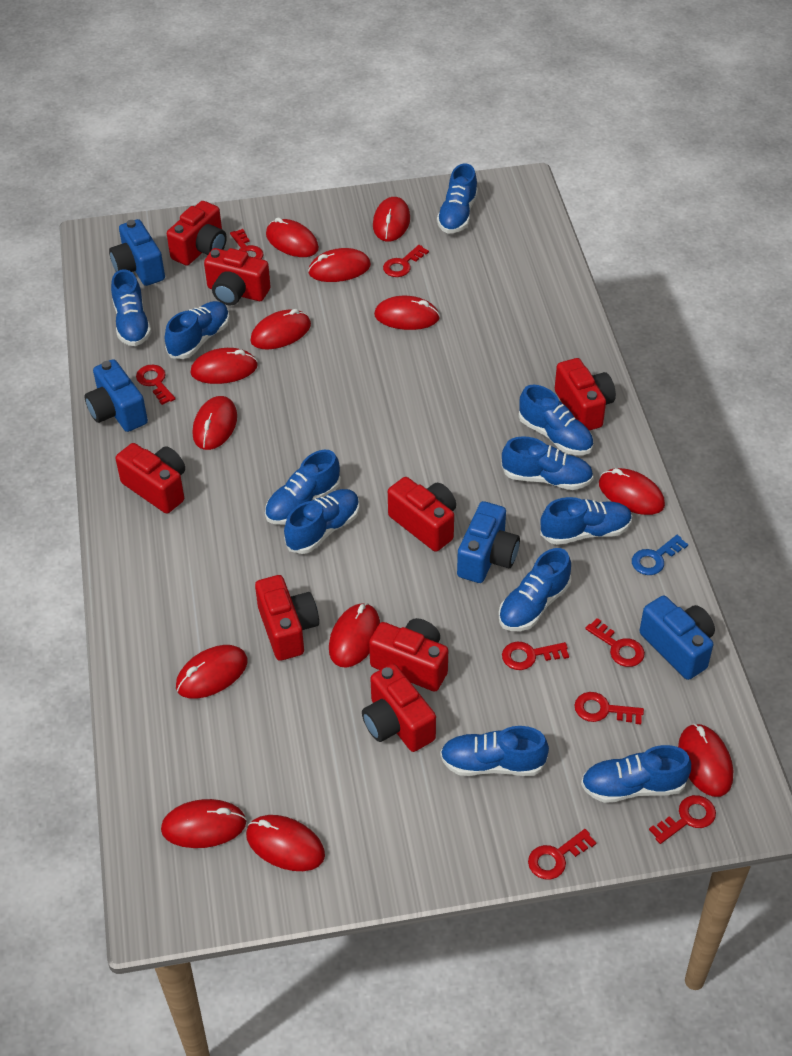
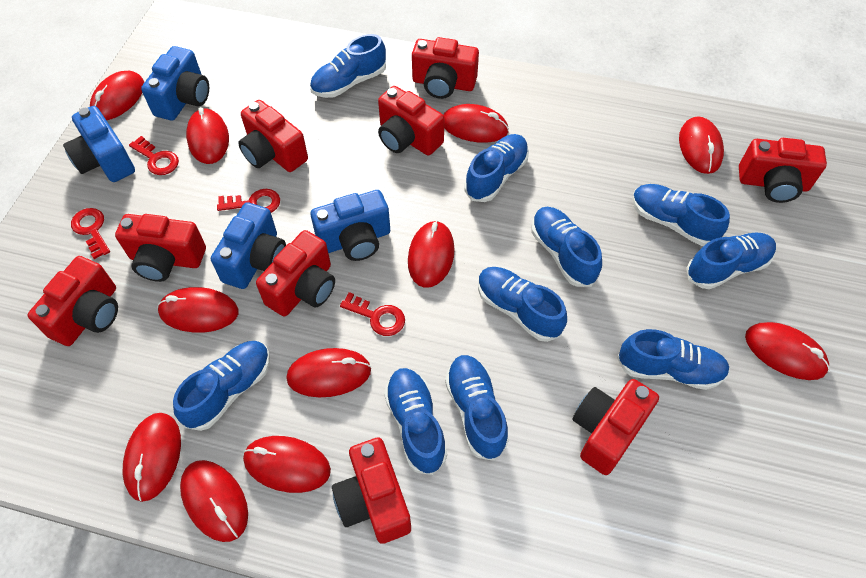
blue key: 1 -> 0
blue shoe: 11 -> 10
red camera: 8 -> 9
red key: 8 -> 4
red mouse: 13 -> 11

